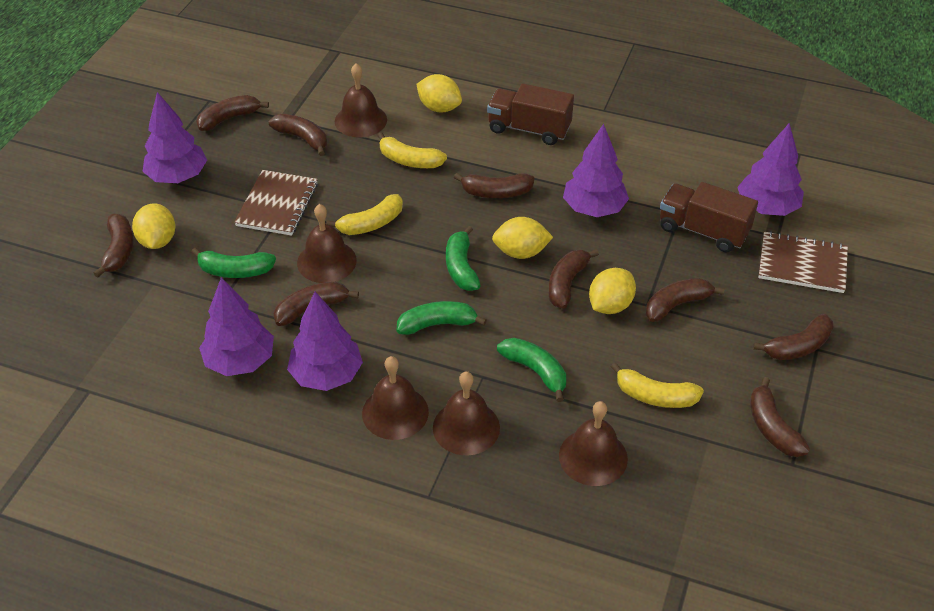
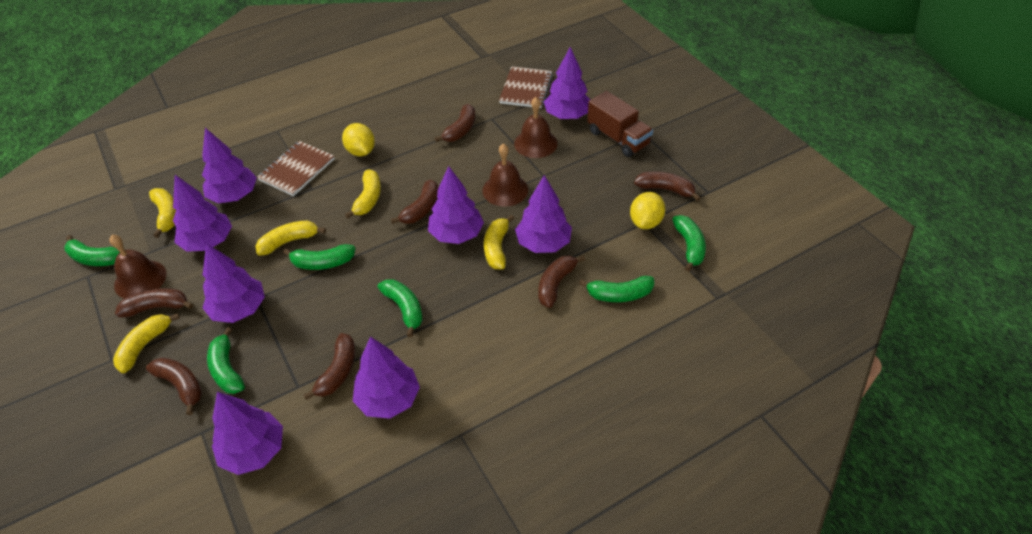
brown banana: 9 -> 7
brown bell: 5 -> 3
brown truck: 2 -> 1
green banana: 4 -> 6
purple tree: 5 -> 8
yellow banana: 3 -> 5
yellow lemon: 4 -> 2

